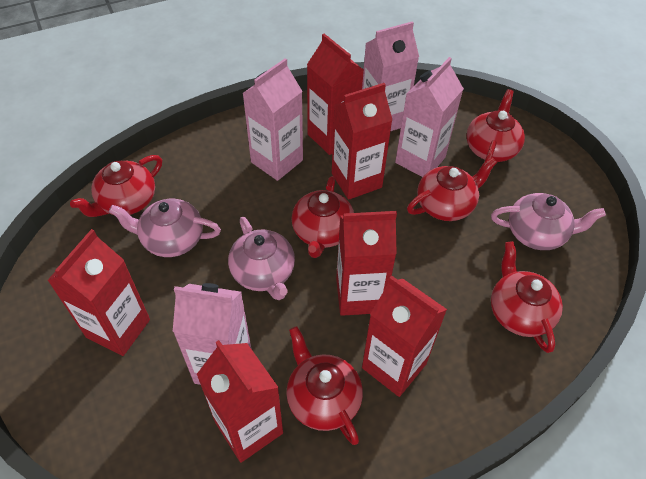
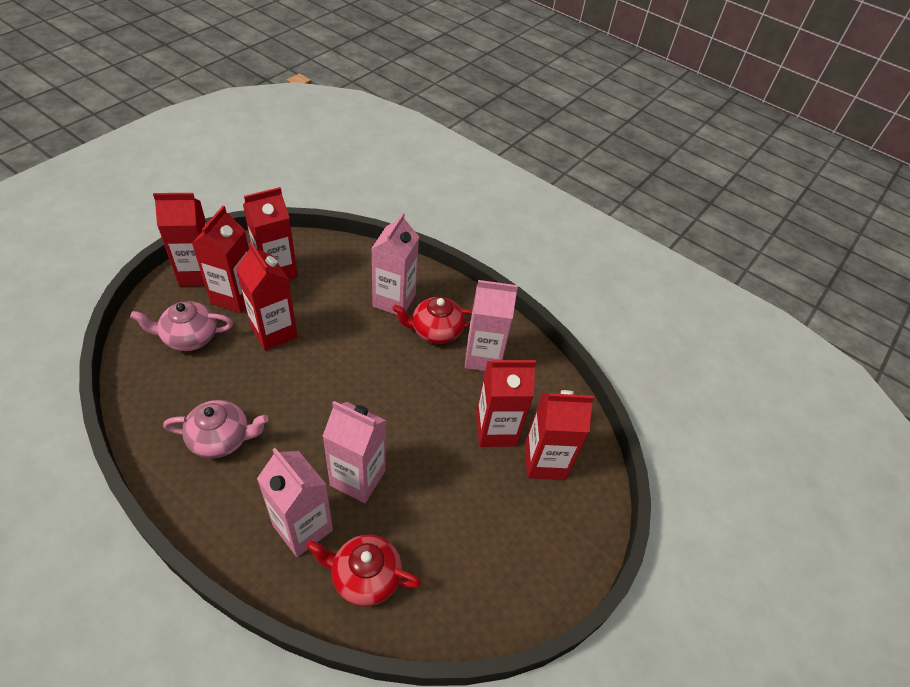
pink teapot: 3 -> 2
red teapot: 6 -> 2

